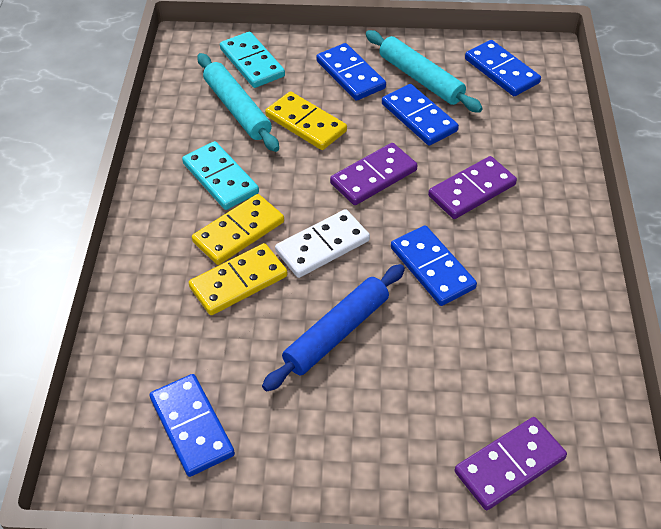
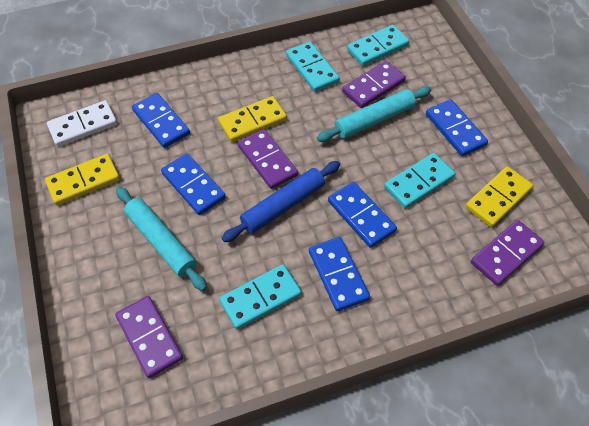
purple domino: 3 -> 4
turquoise domino: 2 -> 4

